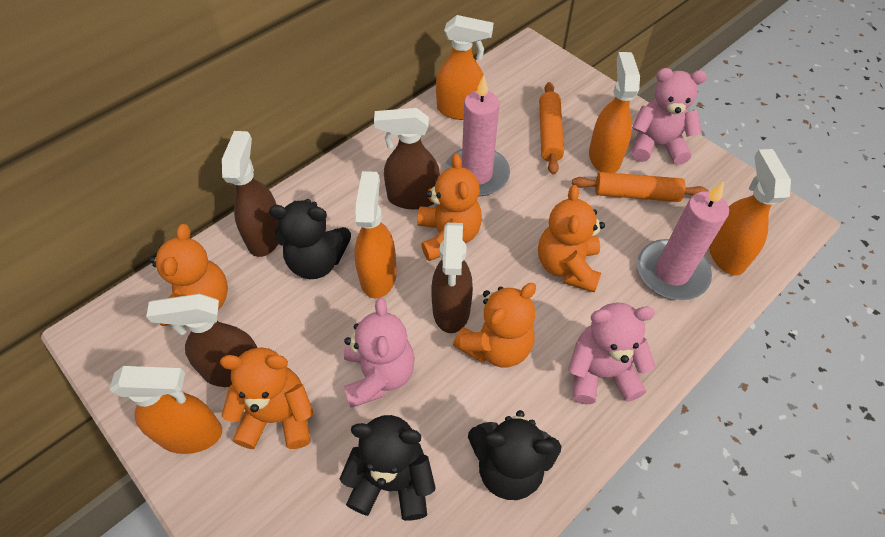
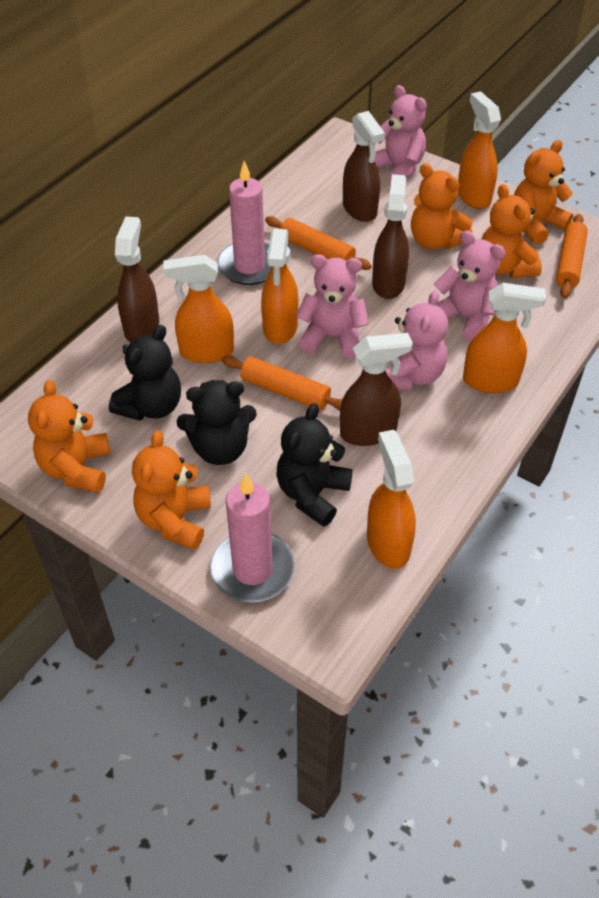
orange rolling pin: 2 -> 3
pink teddy bear: 3 -> 4

